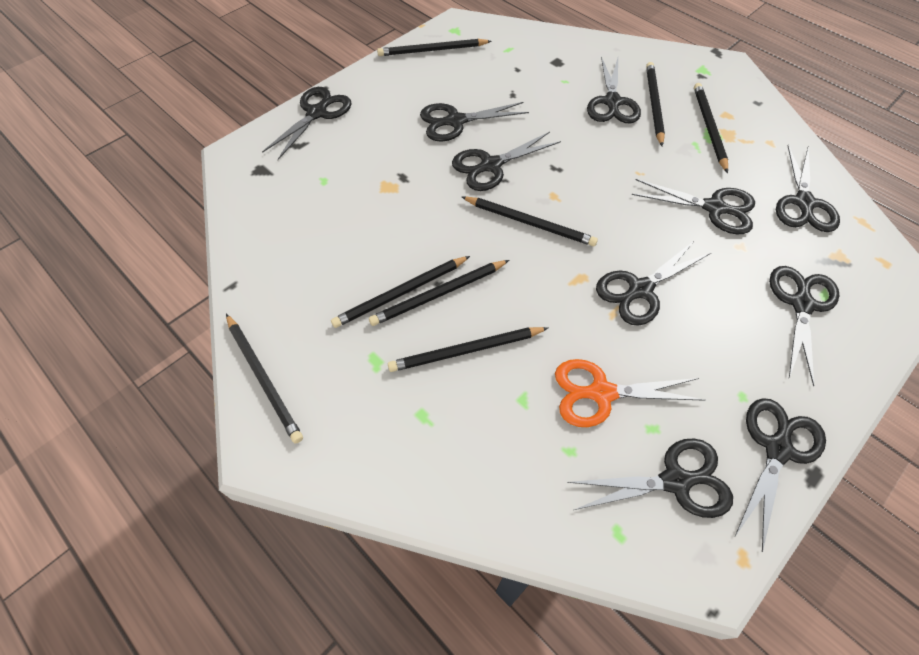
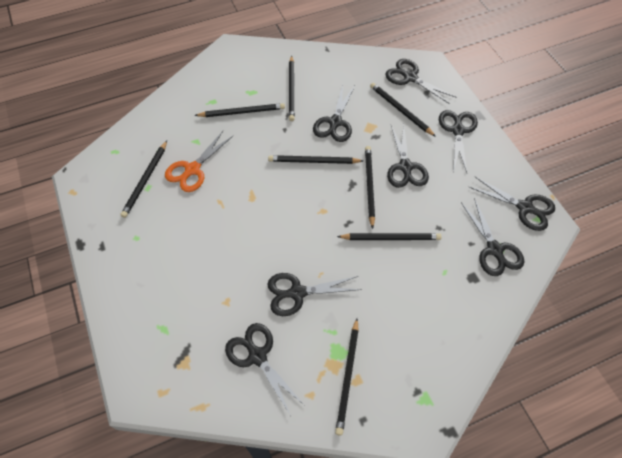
black scissors: 10 -> 8

